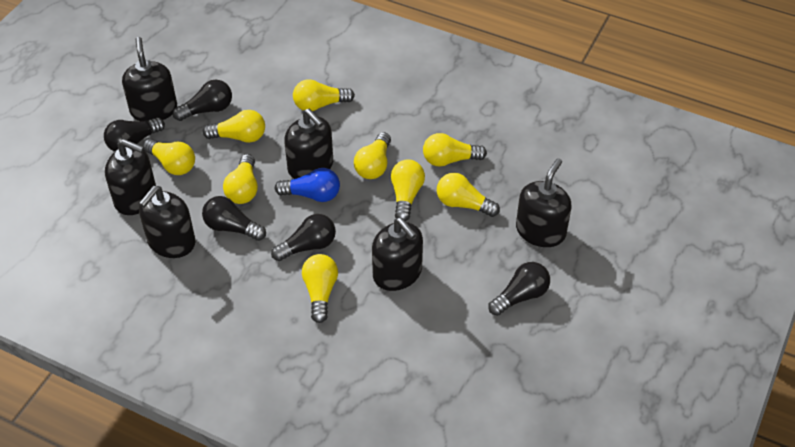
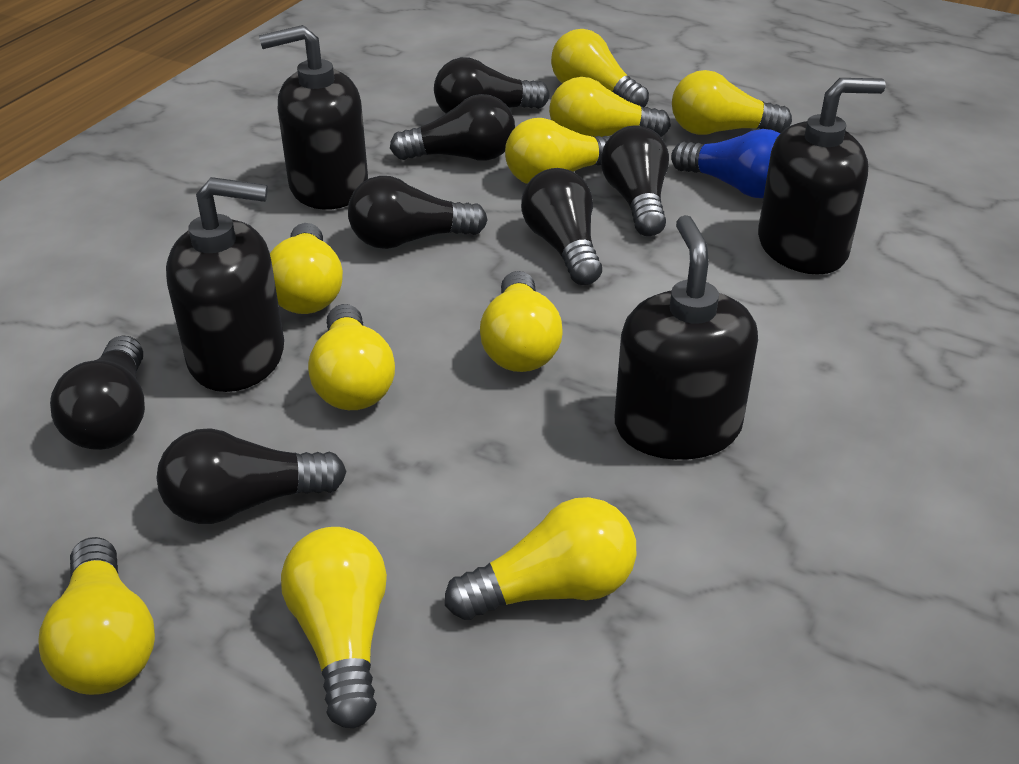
black light bulb: 5 -> 7
black soap dispenser: 6 -> 4
yellow light bulb: 9 -> 10

